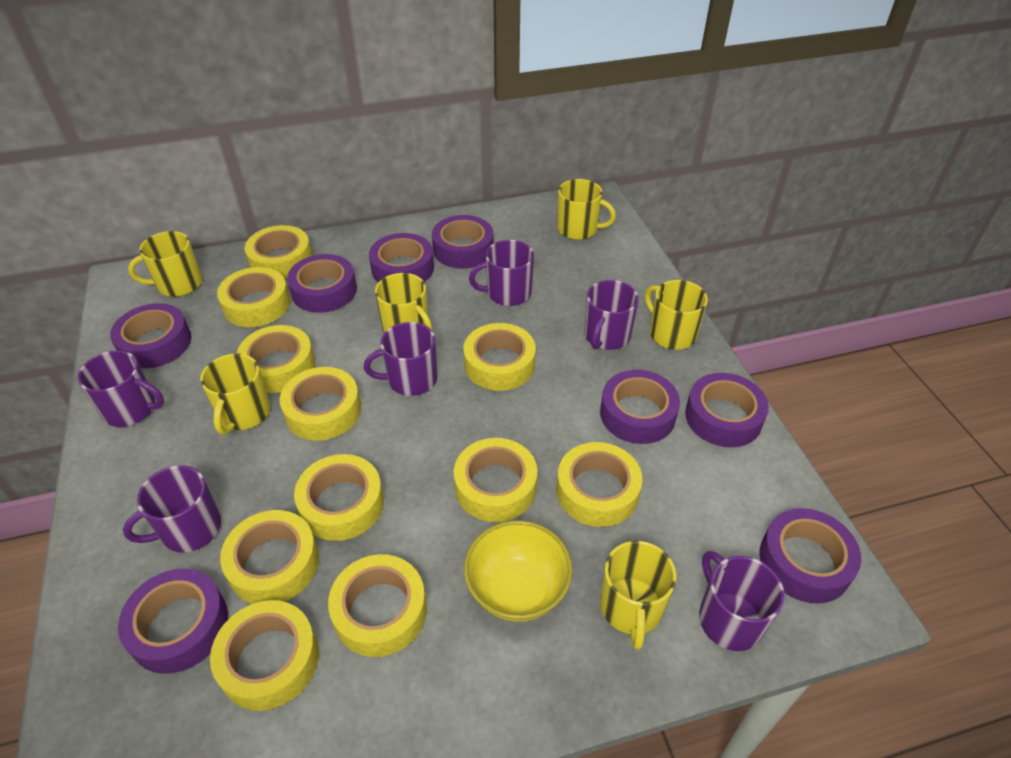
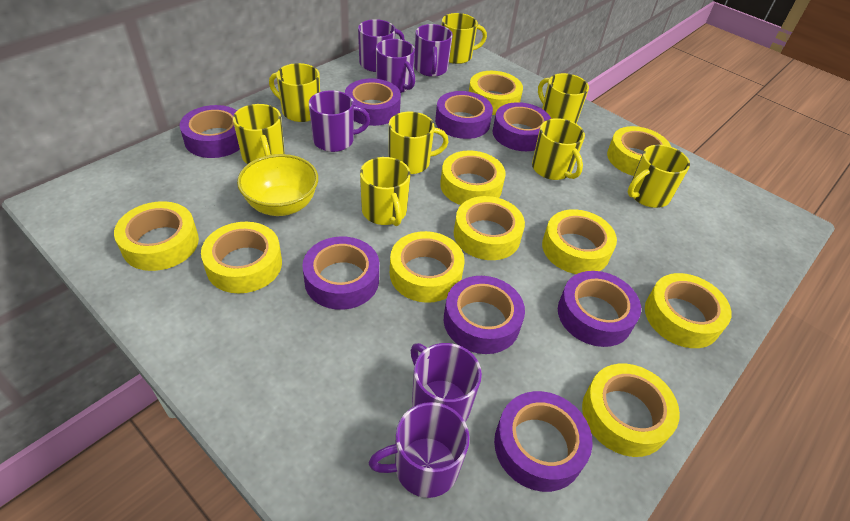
yellow mug: 6 -> 8
yellow tape: 11 -> 10

